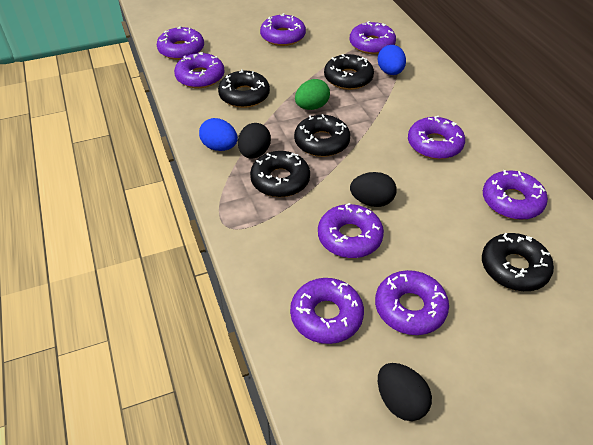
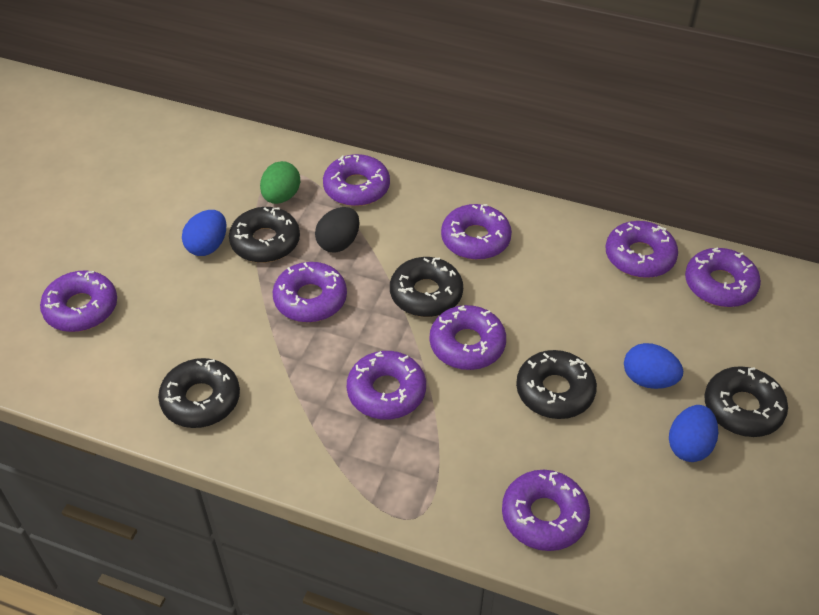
black egg: 3 -> 1
blue egg: 2 -> 3

